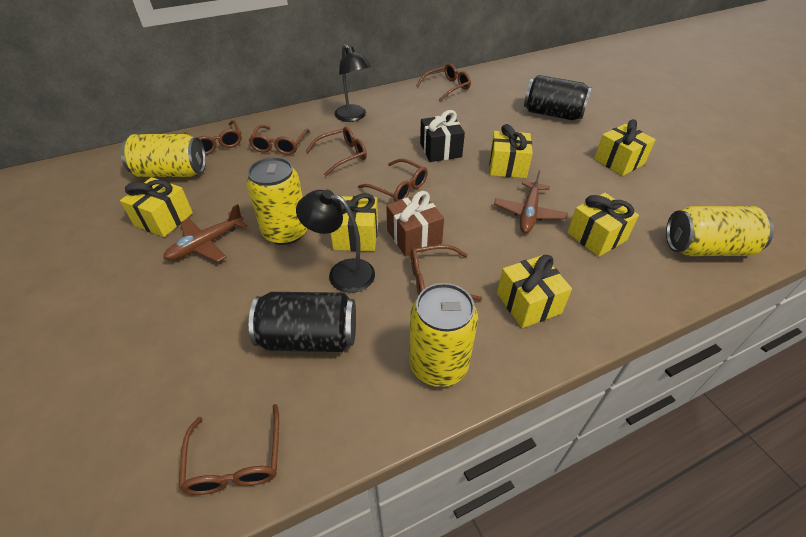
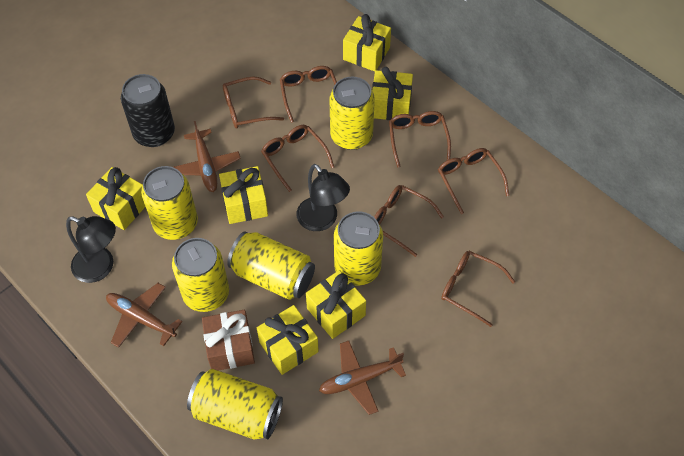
black can: 2 -> 1
black gift: 1 -> 0
brown plane: 2 -> 3
yellow can: 4 -> 6

